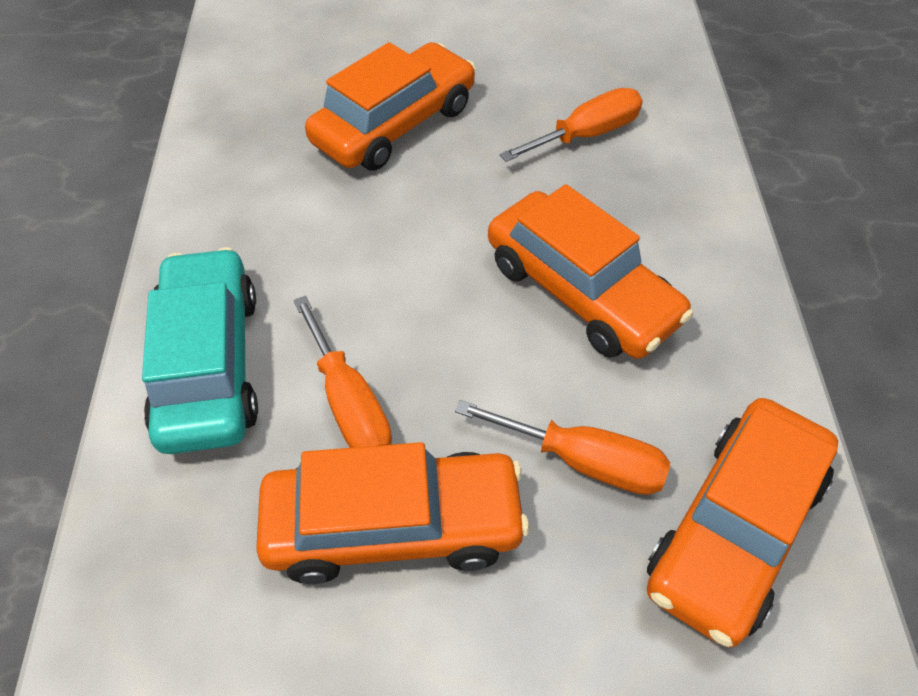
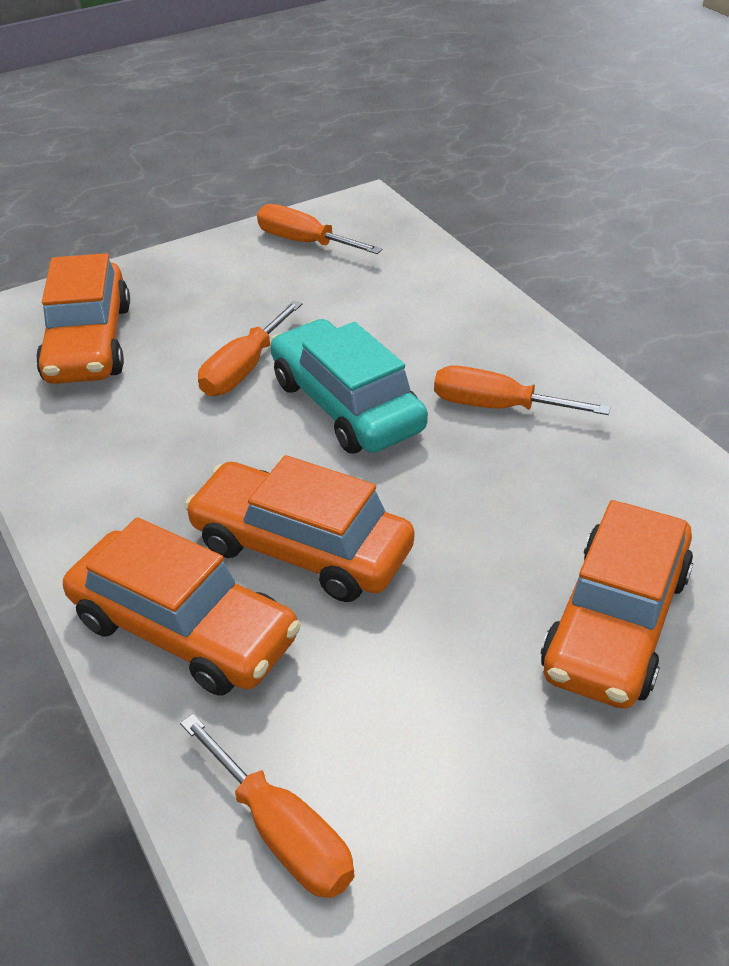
orange screwdriver: 3 -> 4

